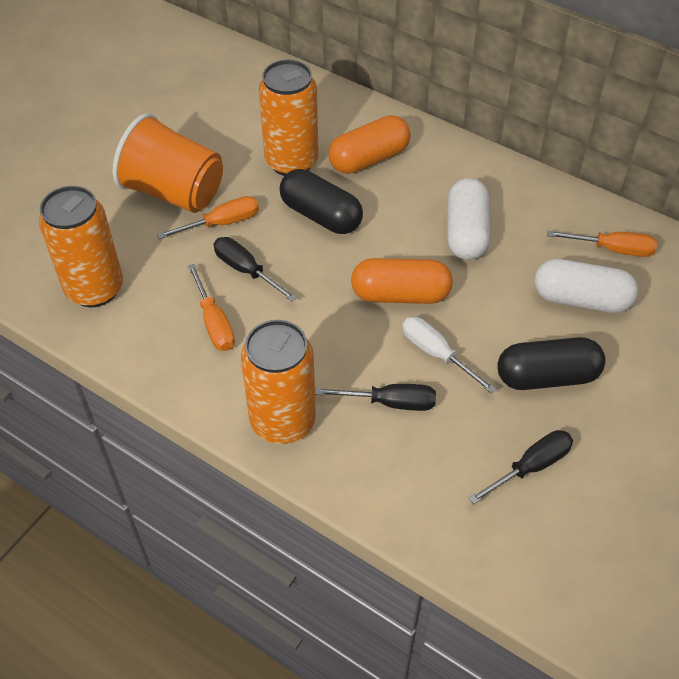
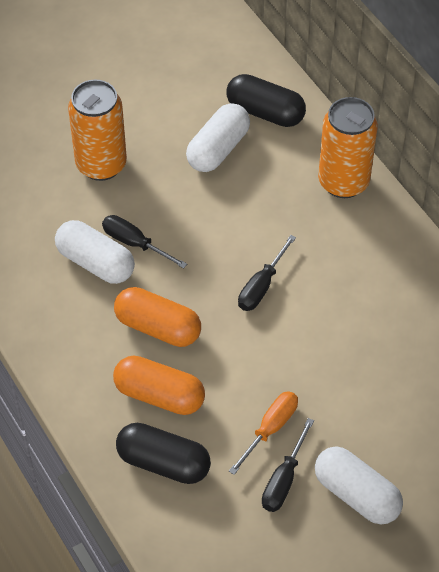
orange can: 3 -> 2
orange cup: 1 -> 0
orange screwdriver: 3 -> 1
white capsule: 2 -> 3
white screwdriver: 1 -> 0

